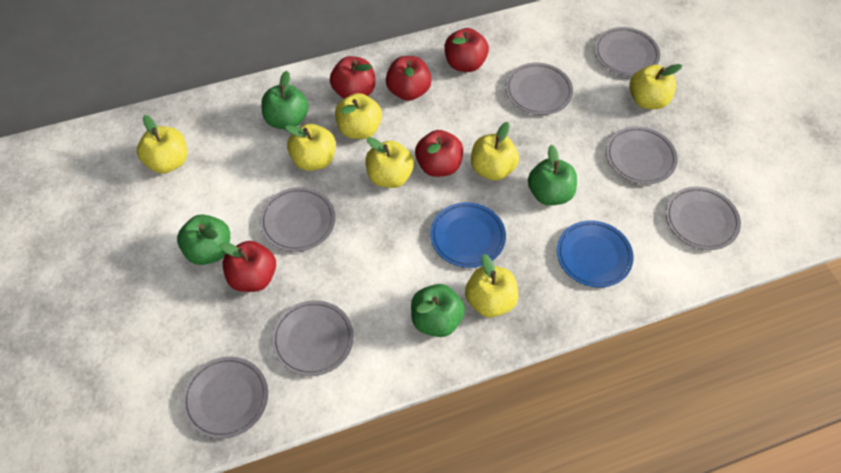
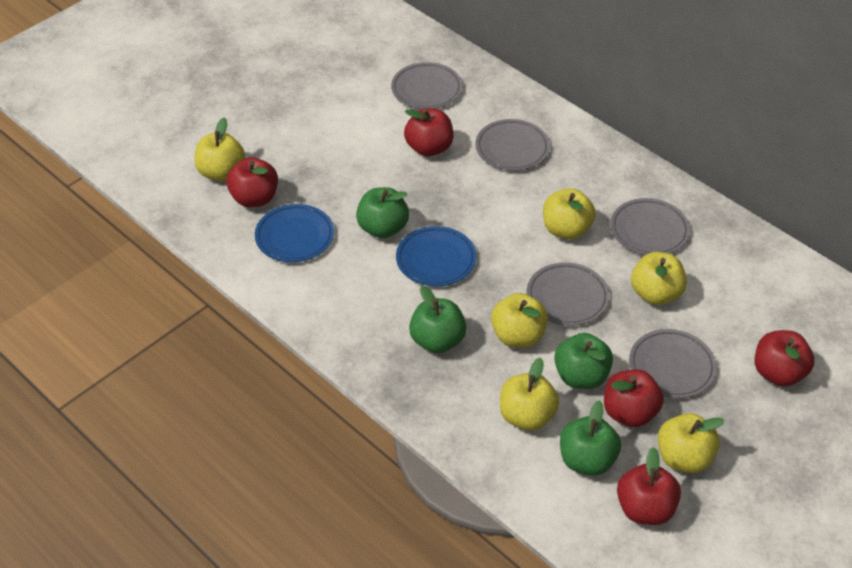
grey plate: 7 -> 5
yellow apple: 7 -> 6

